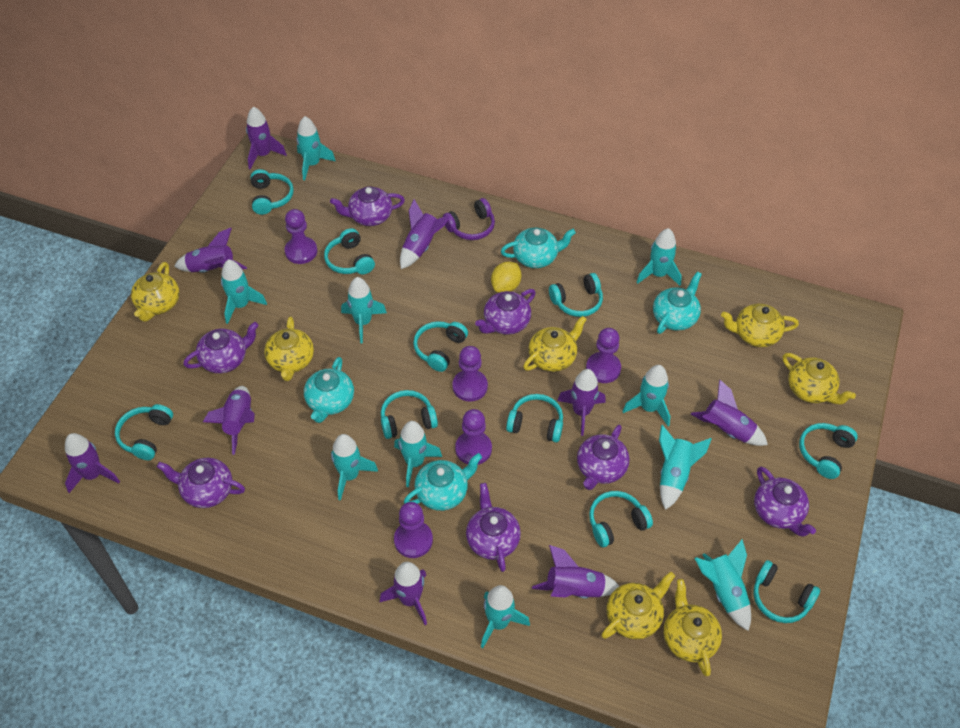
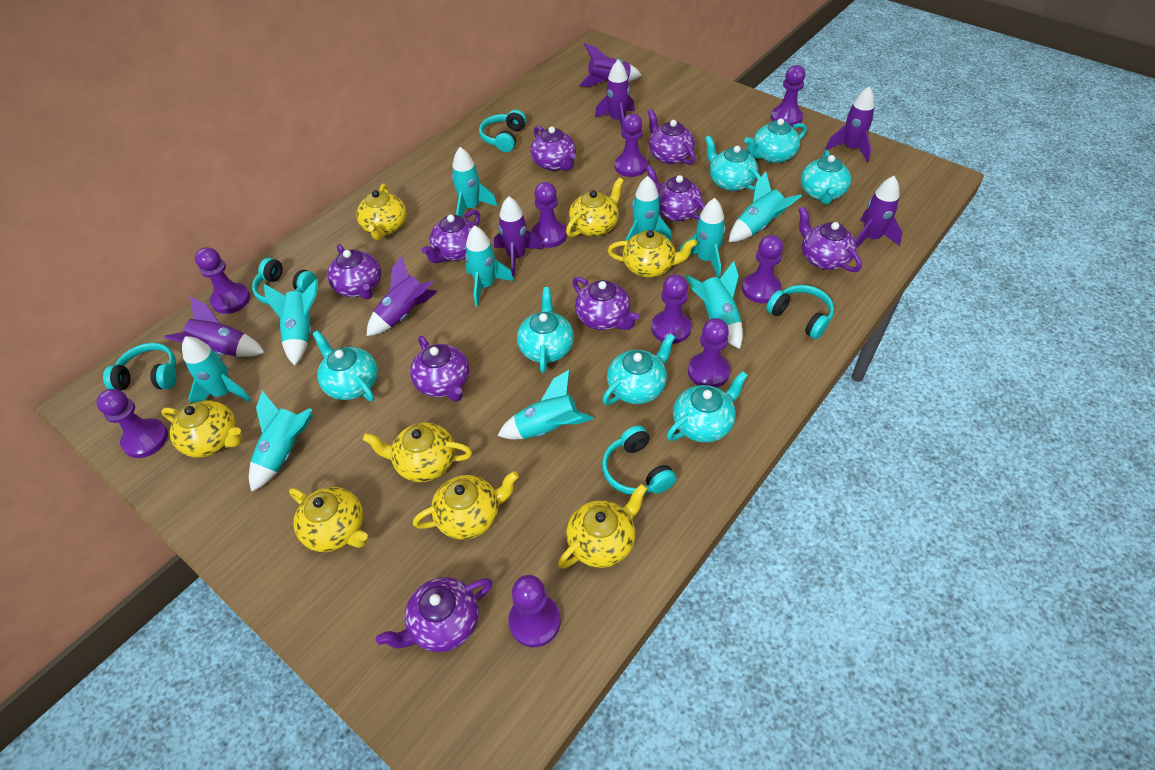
purple headphones: 1 -> 0
purple pawn: 5 -> 9
purple rocket: 9 -> 7
purple teapot: 7 -> 9
turquoise headphones: 10 -> 5
turquoise teapot: 4 -> 7
yellow lemon: 1 -> 0
yellow teapot: 7 -> 8

